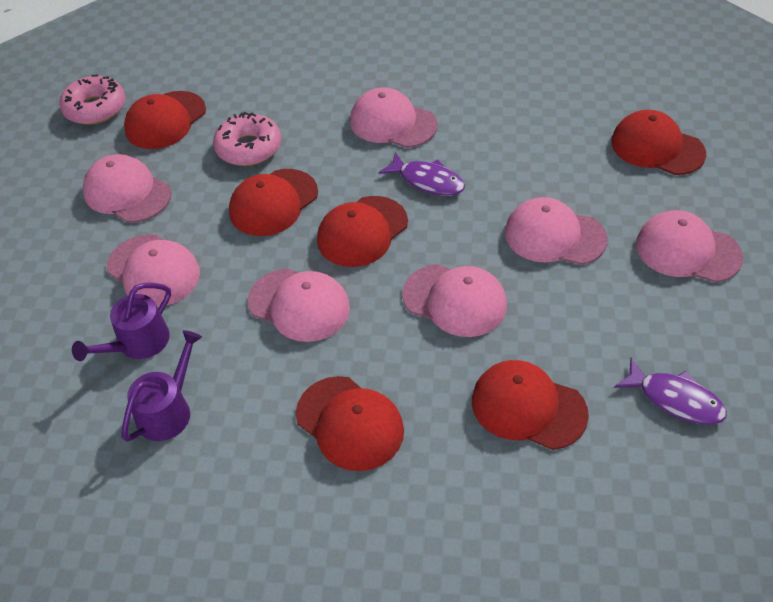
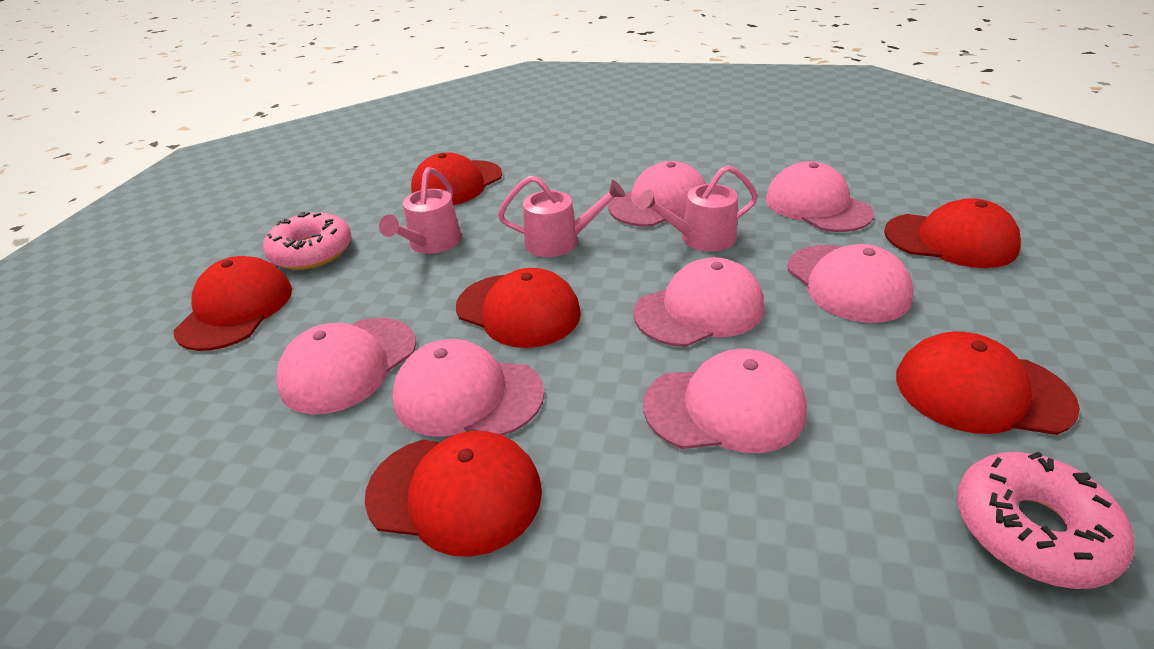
pink watering can: 0 -> 3
purple fish: 2 -> 0
purple watering can: 2 -> 0

